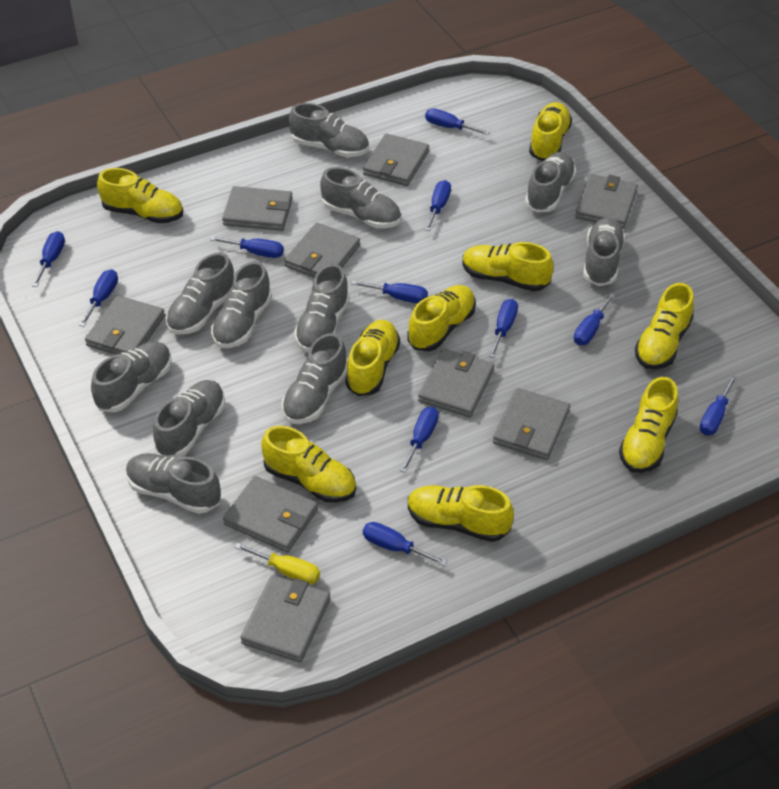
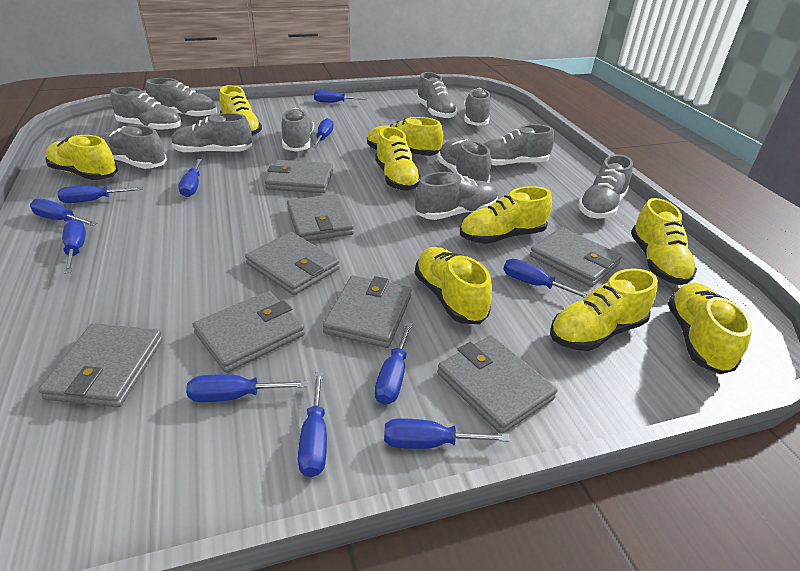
grey wallet: 9 -> 8
yellow screwdriver: 1 -> 0

